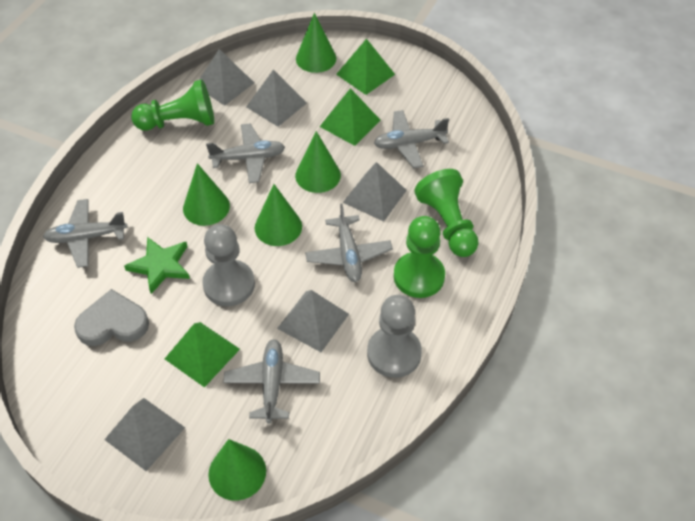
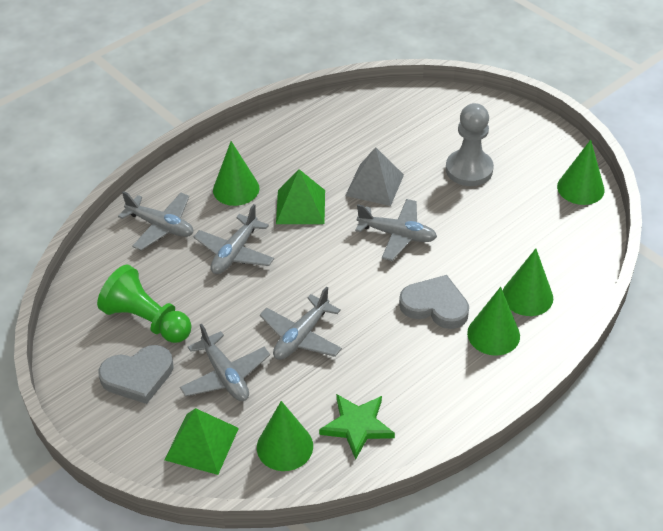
green pawn: 3 -> 1
green pyramid: 3 -> 2
grey heart: 1 -> 2
grey pawn: 2 -> 1
grey pyramid: 5 -> 1

